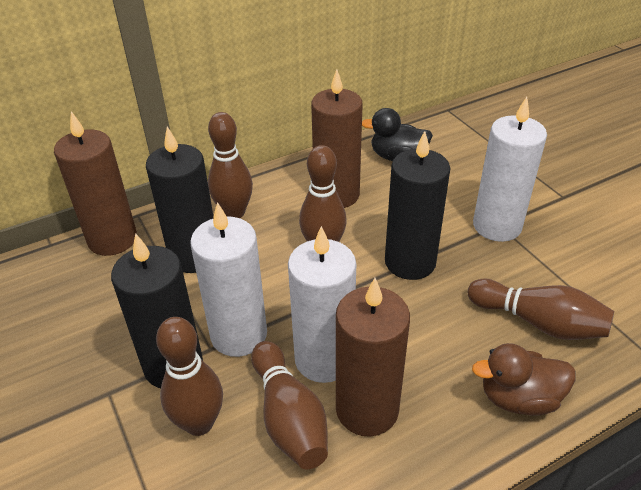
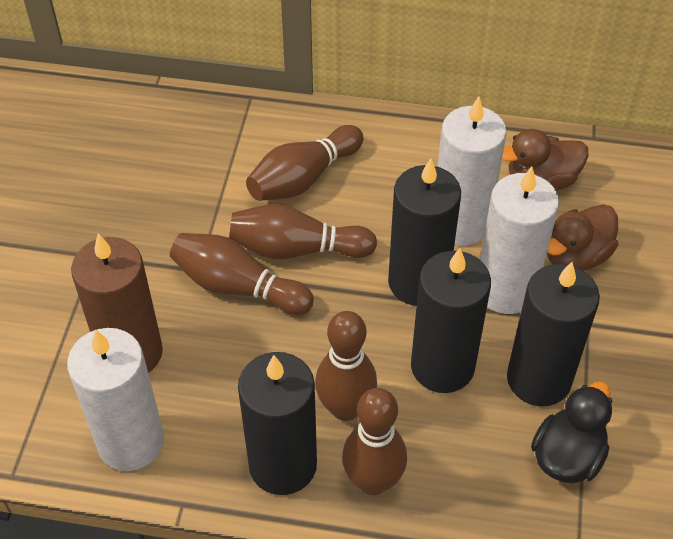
black candle: 3 -> 4
brown candle: 3 -> 1
brown duck: 1 -> 2

